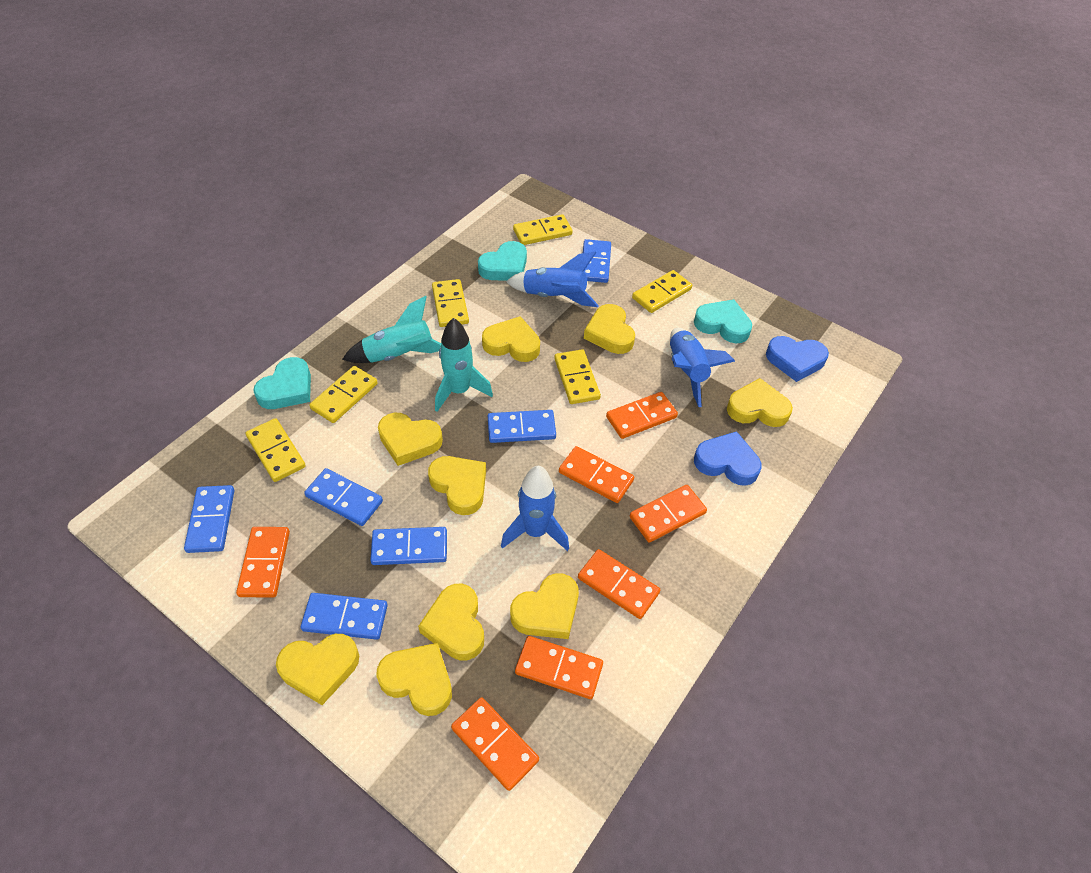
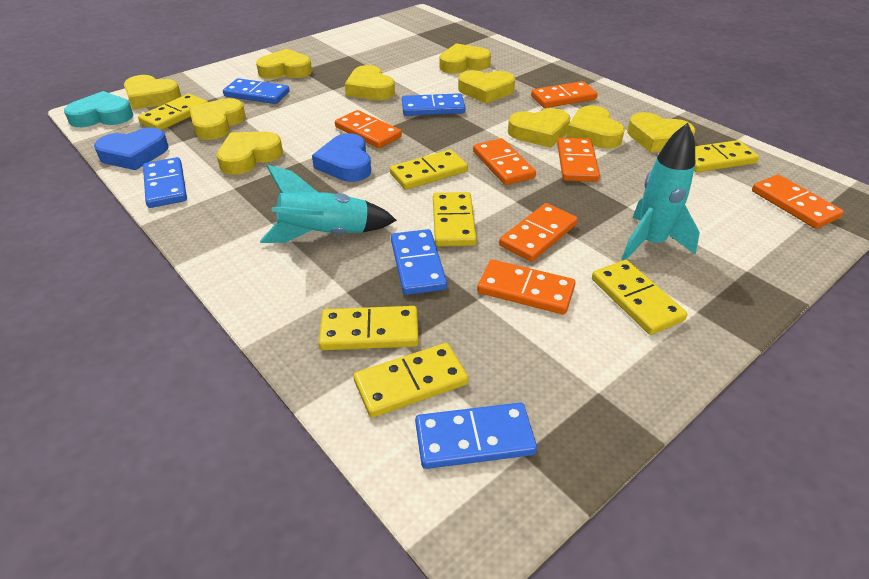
blue domino: 6 -> 5
blue rocket: 3 -> 0
turquoise heart: 3 -> 1
yellow domino: 6 -> 7
yellow heart: 9 -> 10

